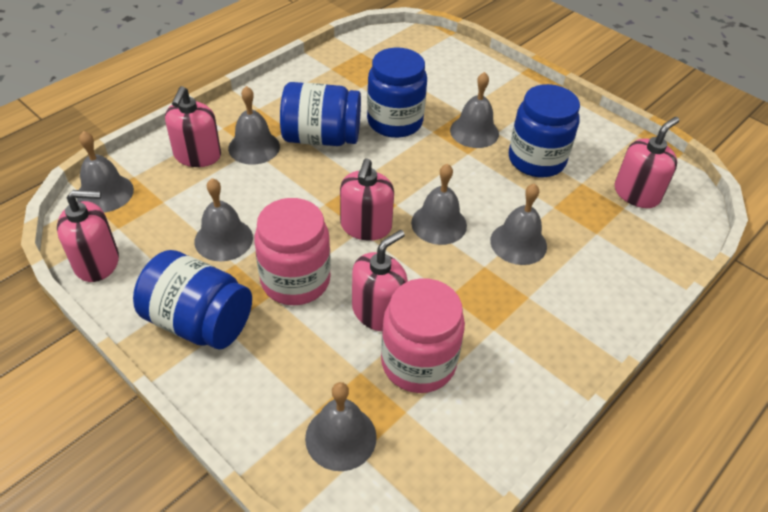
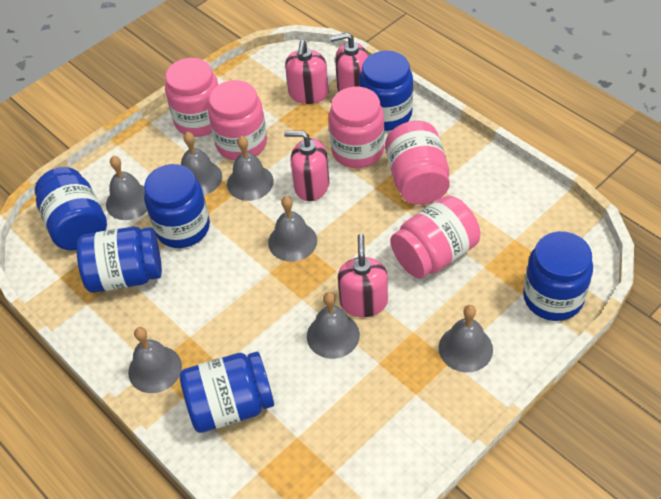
blue jar: 4 -> 6
pink jar: 2 -> 5
pink soap dispenser: 5 -> 4

